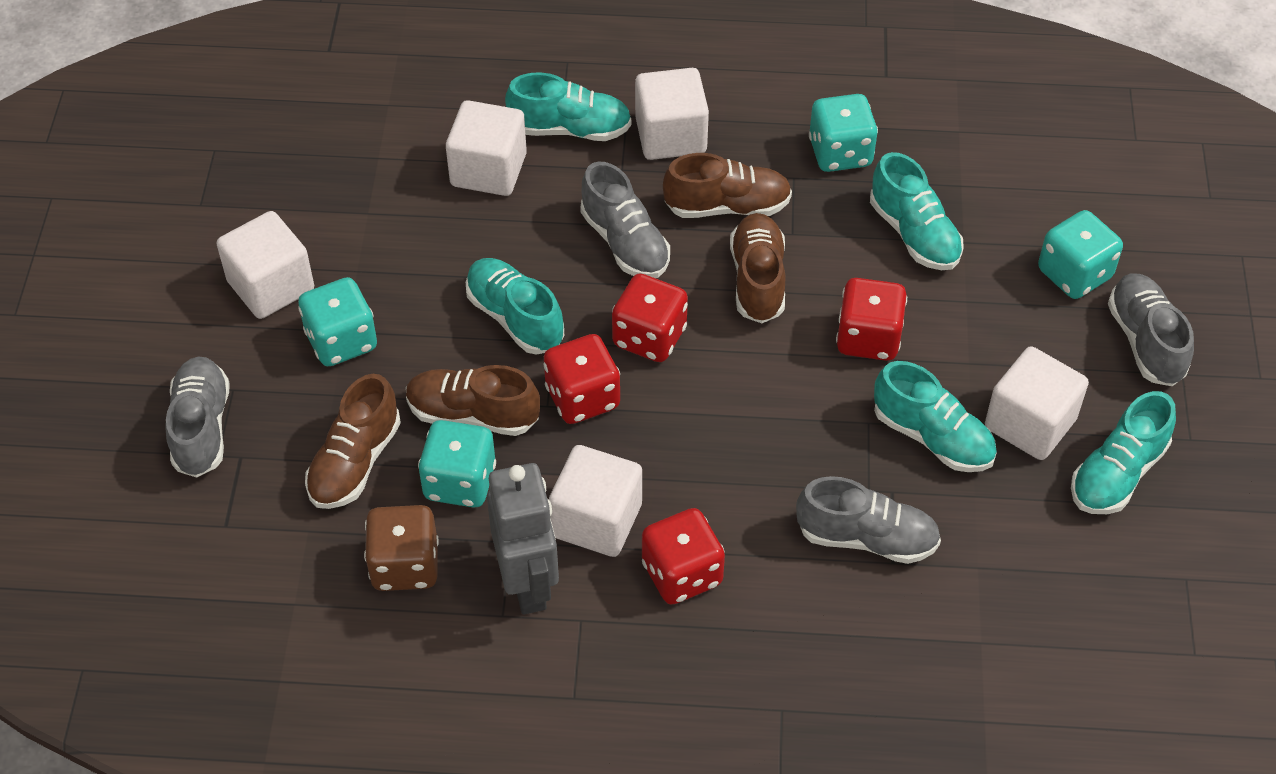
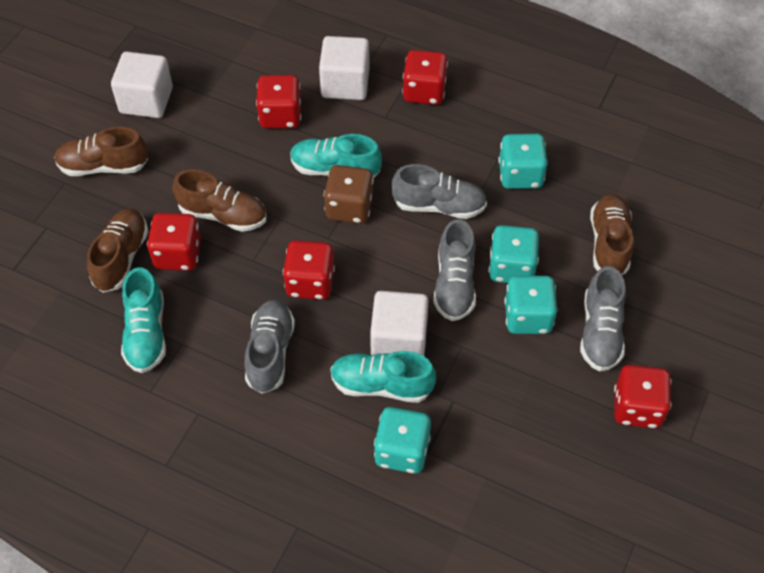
grey robot: 1 -> 0
red dice: 4 -> 5
turquoise shoe: 5 -> 3
white cube: 5 -> 3

